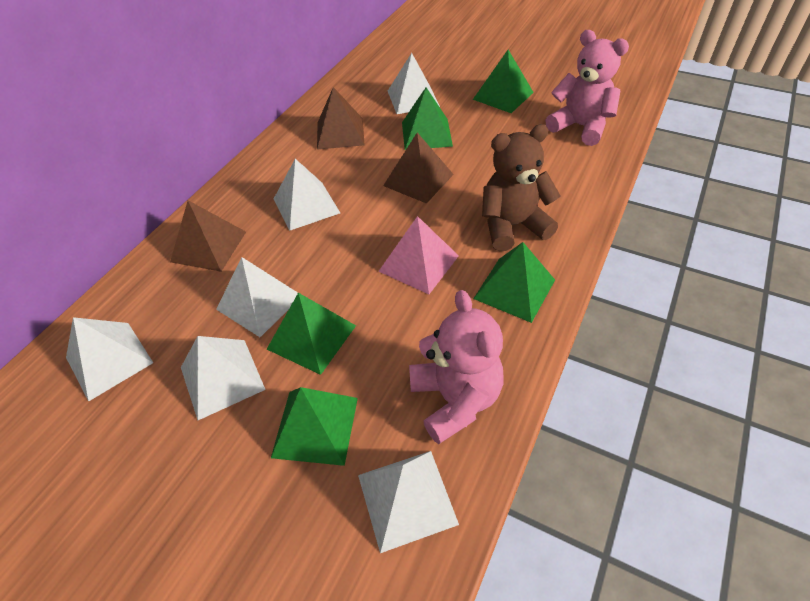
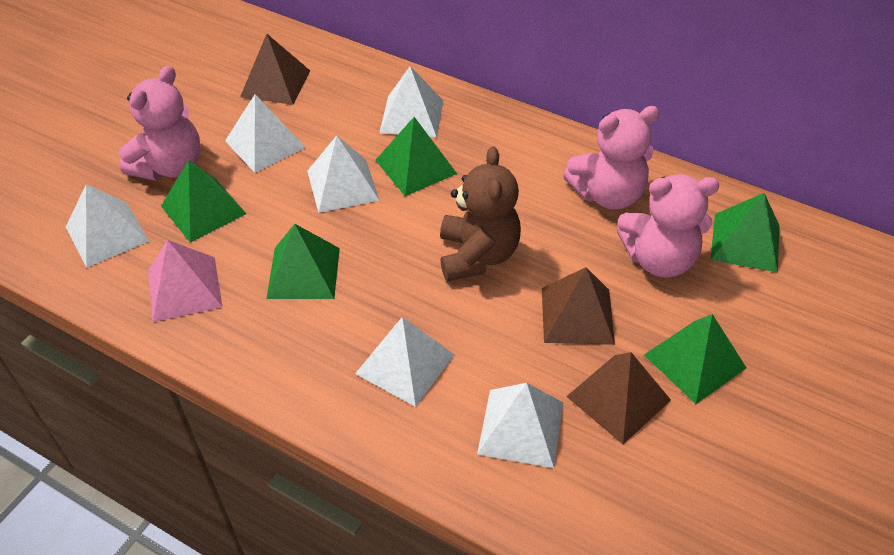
pink teddy bear: 2 -> 3

